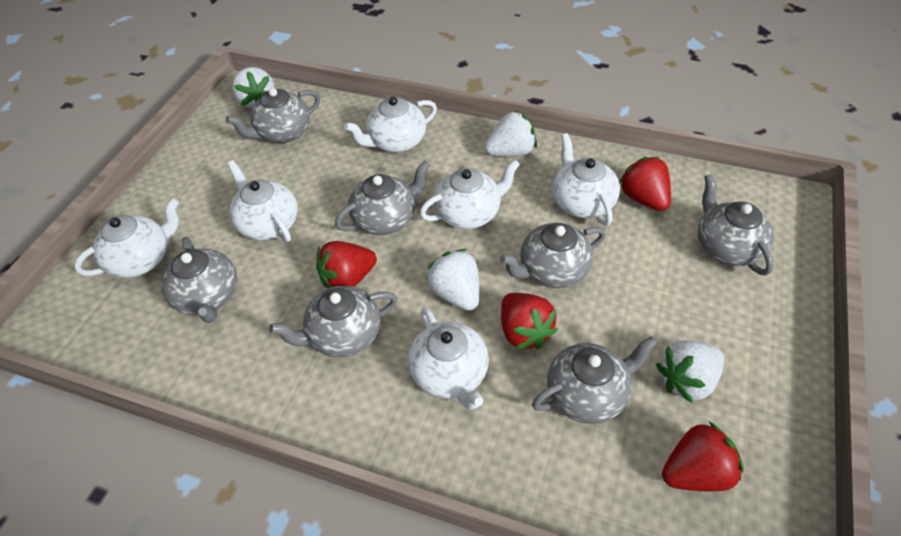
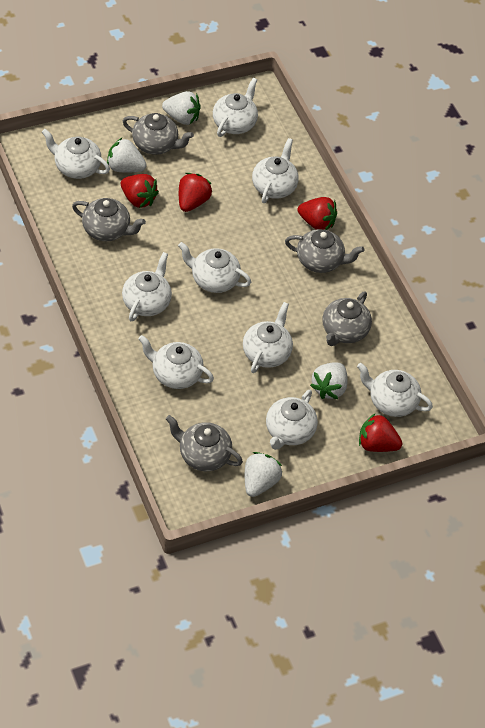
grey teapot: 7 -> 5
white teapot: 6 -> 9

